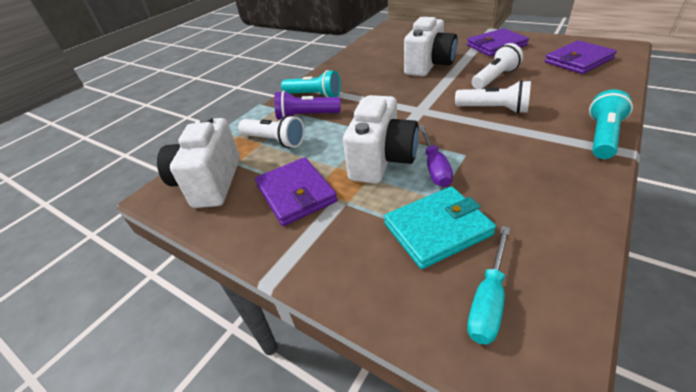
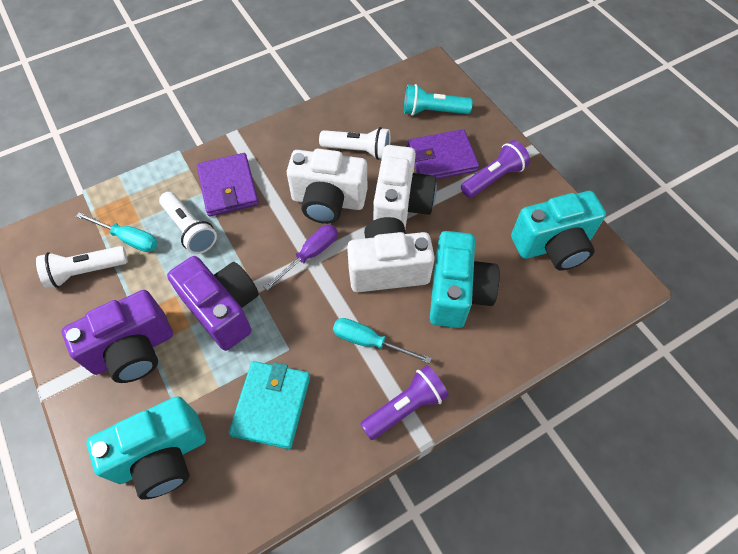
purple camera: 0 -> 2
purple flashlight: 1 -> 2
purple wallet: 3 -> 2
turquoise camera: 0 -> 3
turquoise flashlight: 2 -> 1
turquoise screwdriver: 1 -> 2

